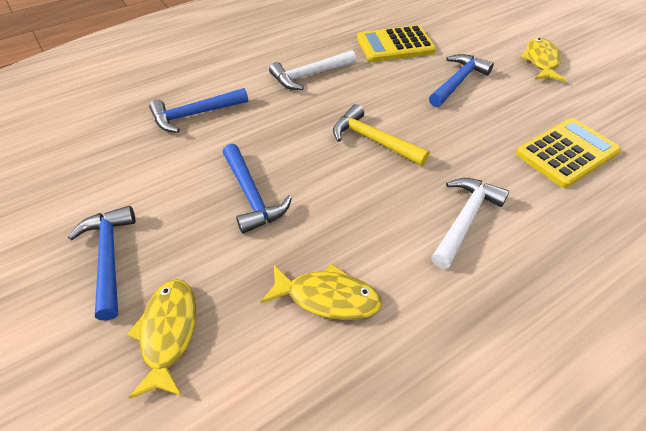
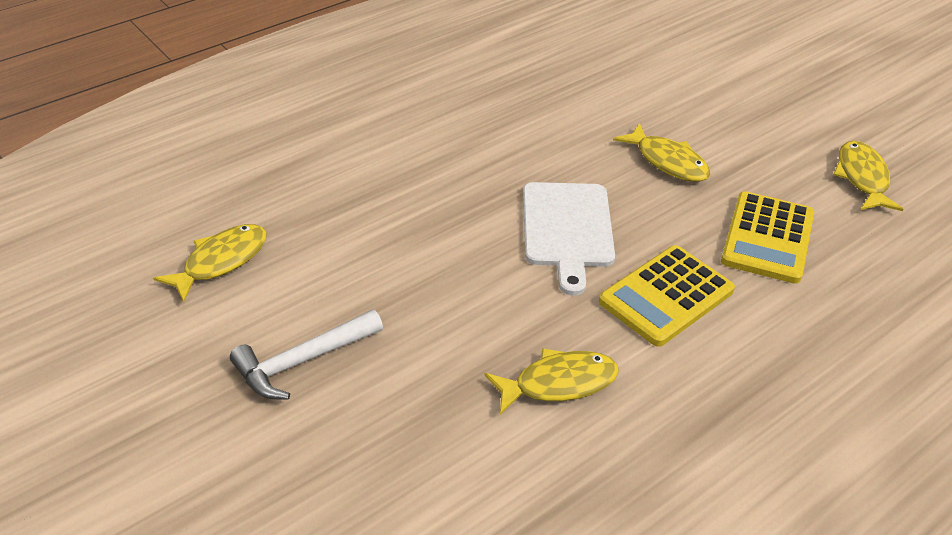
blue hammer: 4 -> 0
white cutting board: 0 -> 1
white hammer: 2 -> 1
yellow fish: 3 -> 4
yellow hammer: 1 -> 0

